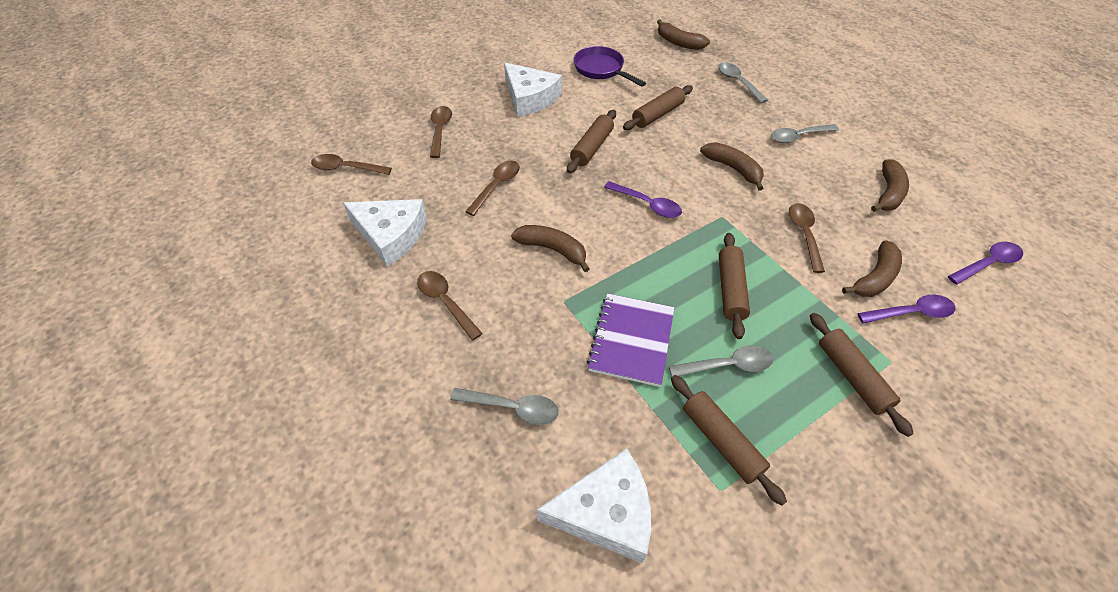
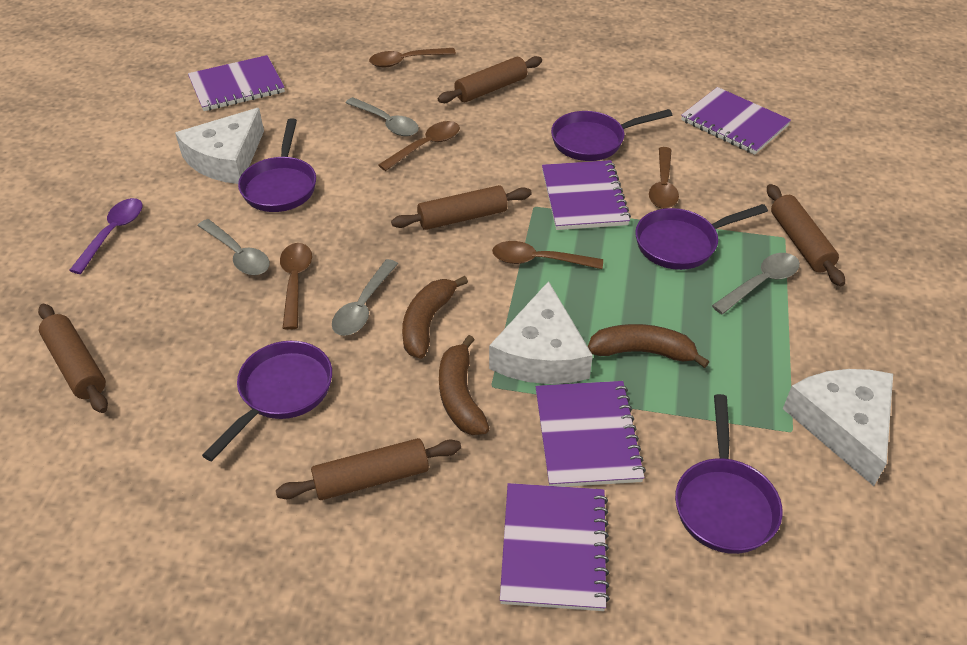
brown banana: 5 -> 3
purple notebook: 1 -> 5
purple pan: 1 -> 5
purple spoon: 3 -> 1

